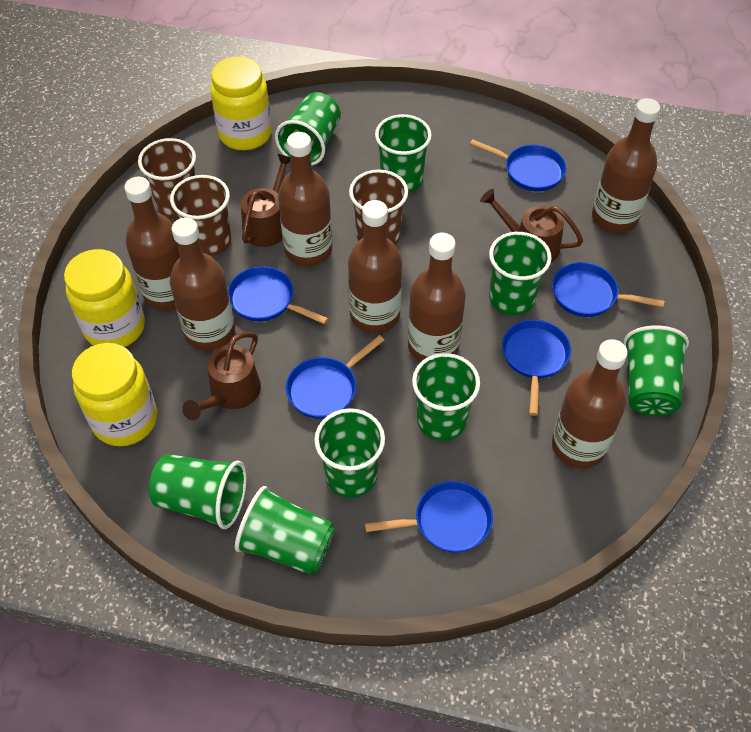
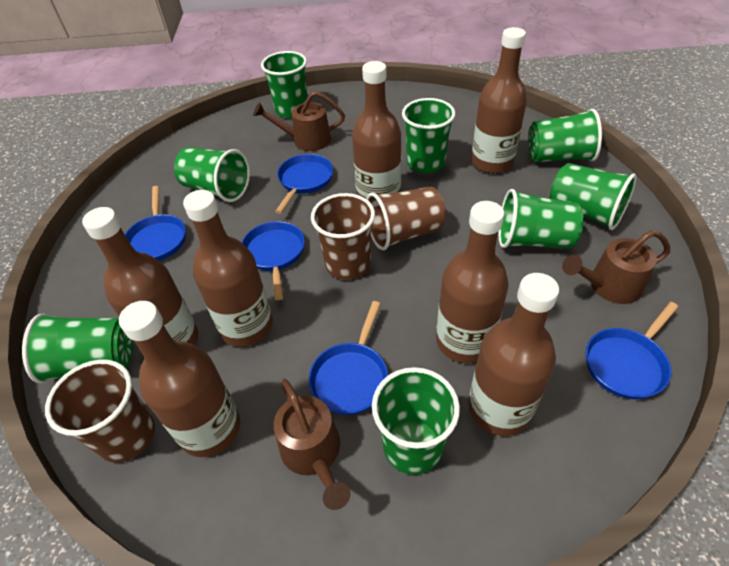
blue pan: 6 -> 5
yellow jar: 3 -> 0

